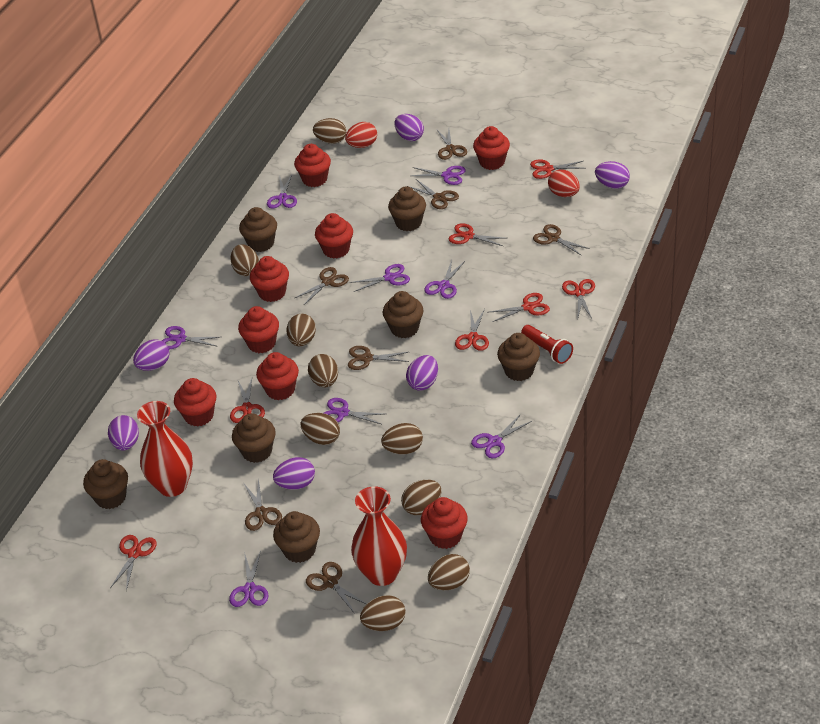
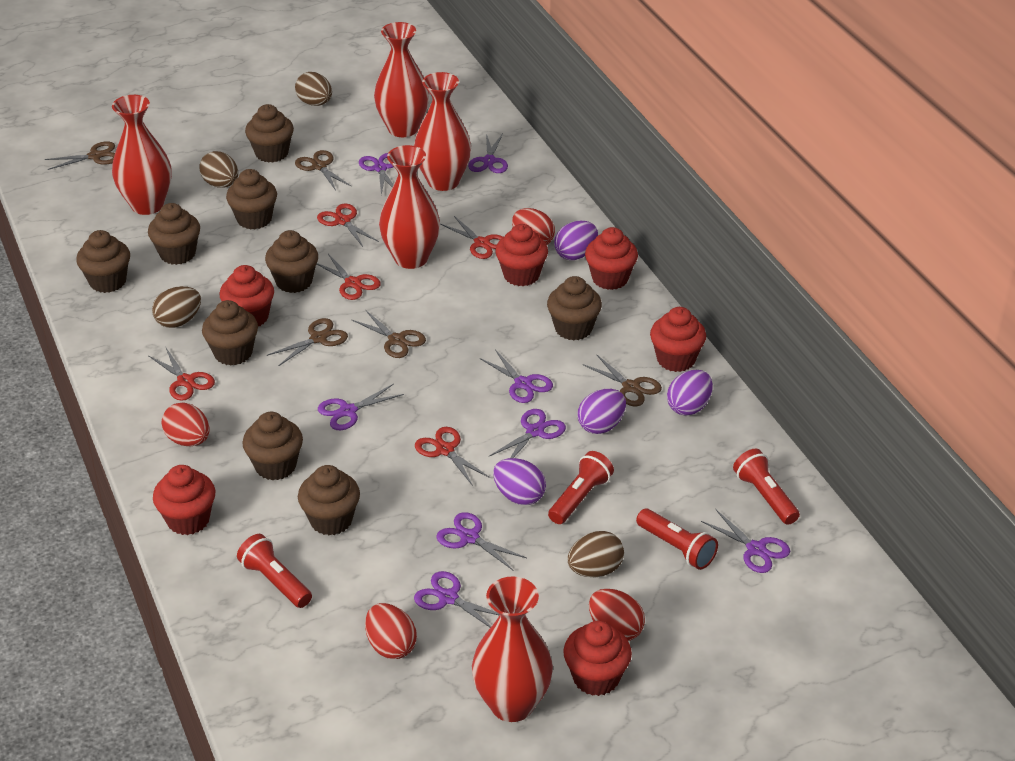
brown cupcake: 7 -> 9
brown egg: 9 -> 4
brown scissors: 7 -> 5
purple egg: 6 -> 4
red cupcake: 8 -> 6
red egg: 2 -> 4
red flashlight: 1 -> 4
red scissors: 7 -> 5
red vase: 2 -> 5

